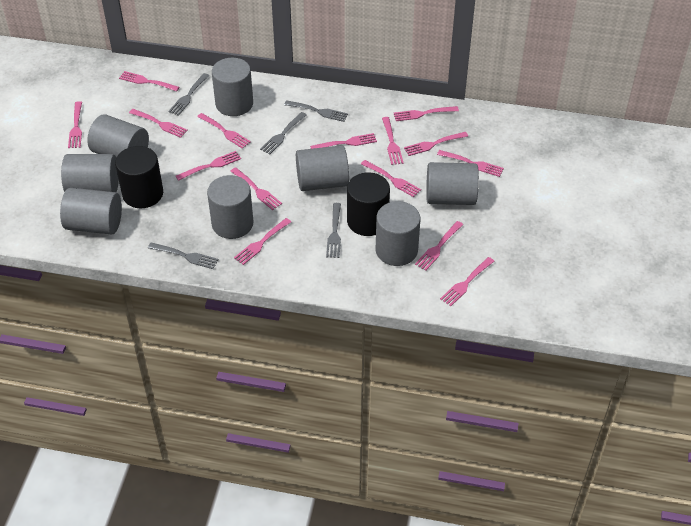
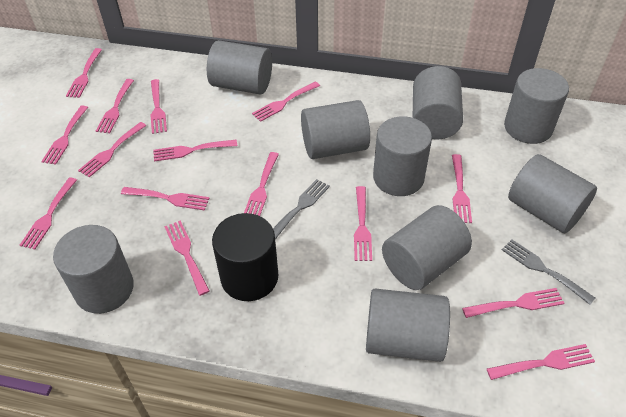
black cylinder: 2 -> 1
grey cylinder: 8 -> 9
grey fork: 5 -> 2

